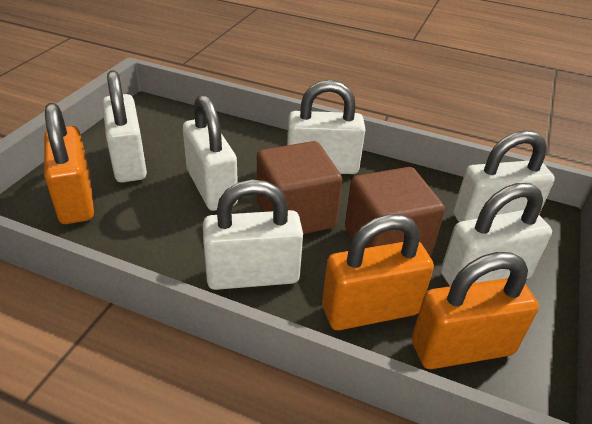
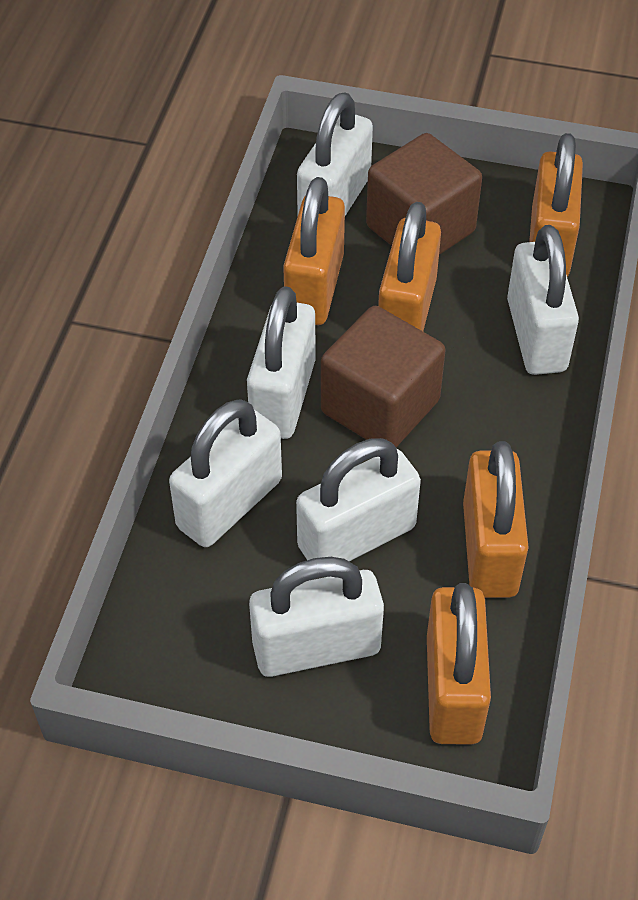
orange padlock: 3 -> 5

